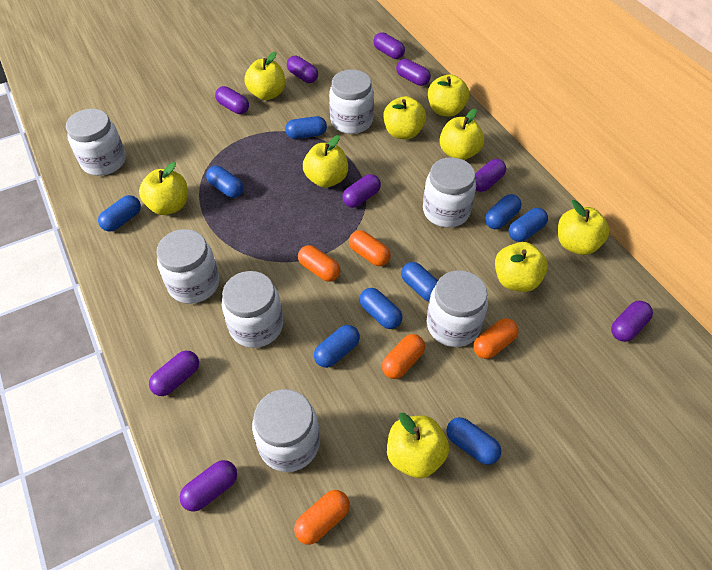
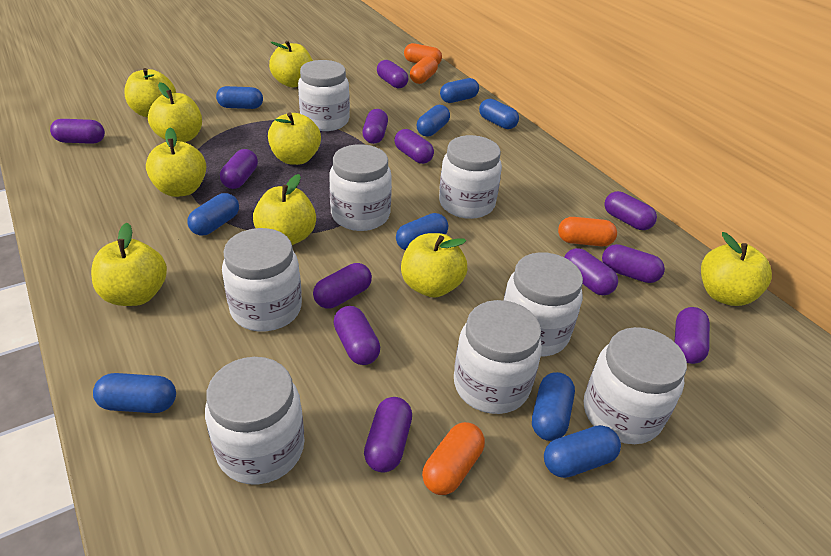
orange capsule: 5 -> 4
purple capsule: 9 -> 12
white jar: 7 -> 8

